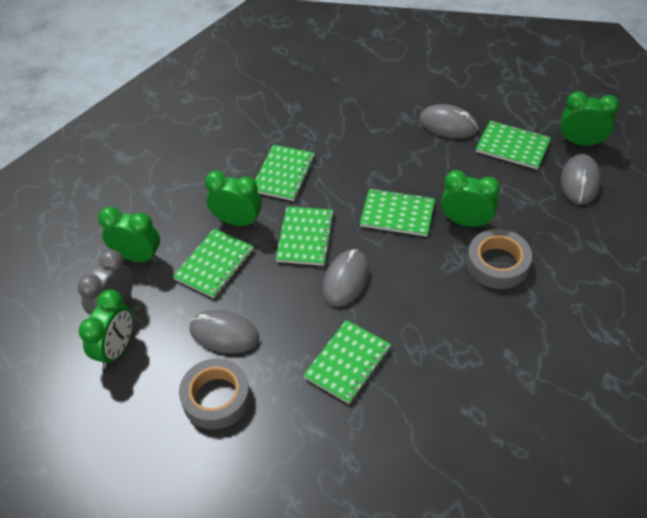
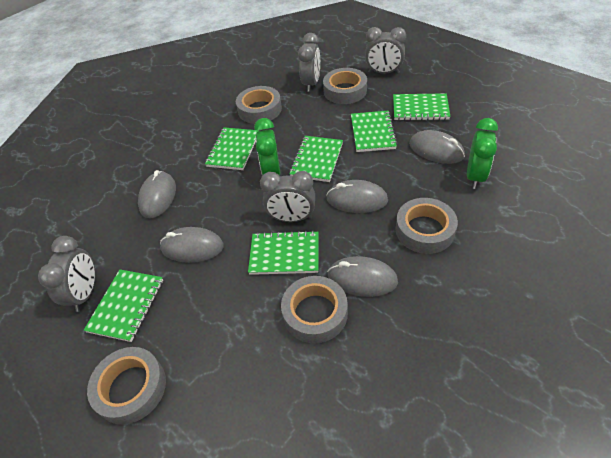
green clock: 5 -> 2
grey clock: 1 -> 4
grey mouse: 4 -> 5
grey tape: 2 -> 5

